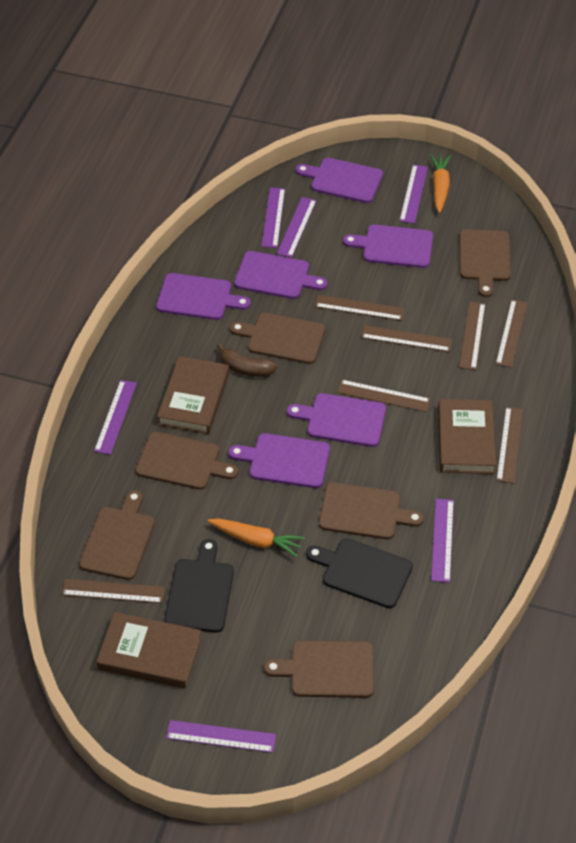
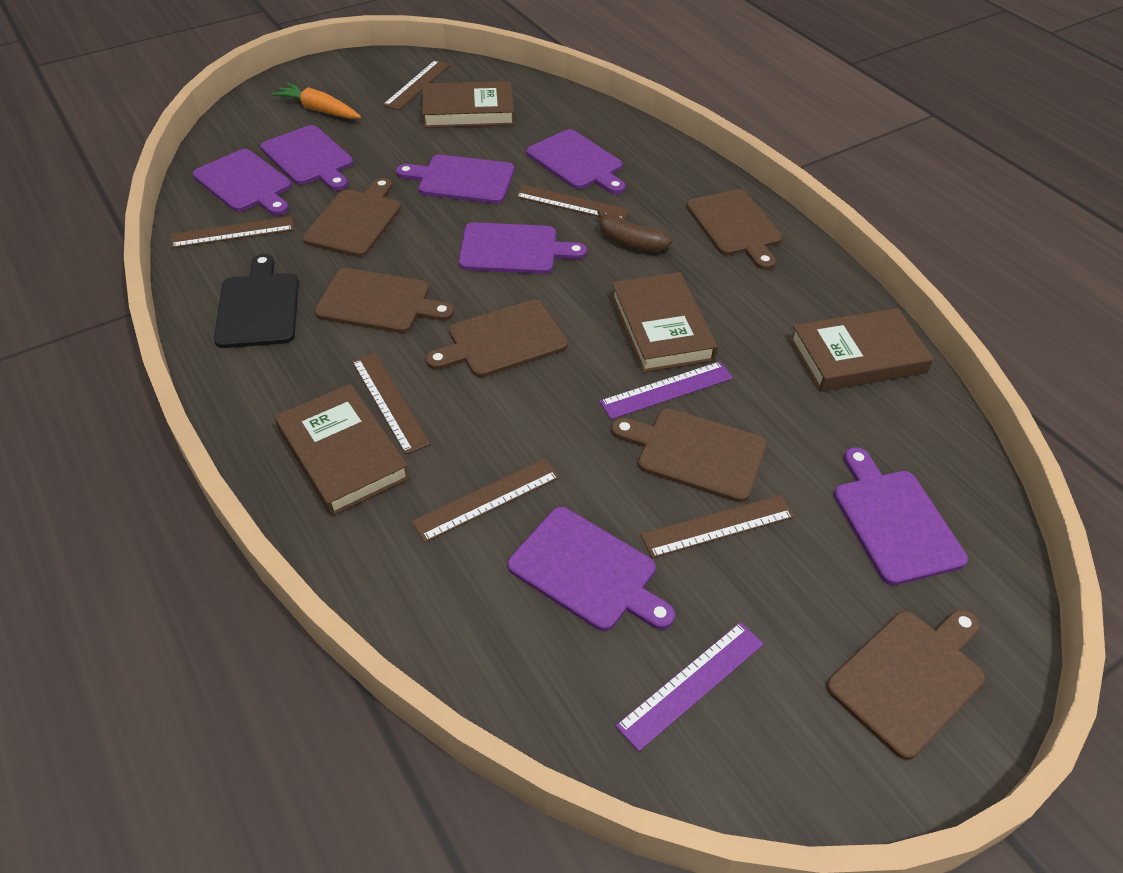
black cutting board: 2 -> 1
brown book: 3 -> 4
brown ruler: 7 -> 6
orange carrot: 2 -> 1
purple cutting board: 6 -> 7
purple ruler: 6 -> 2

